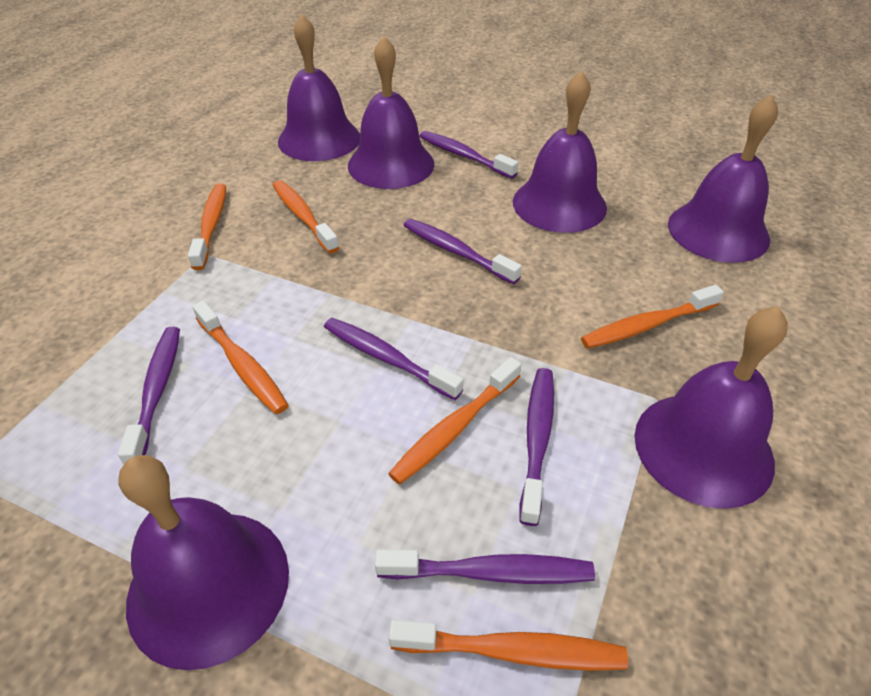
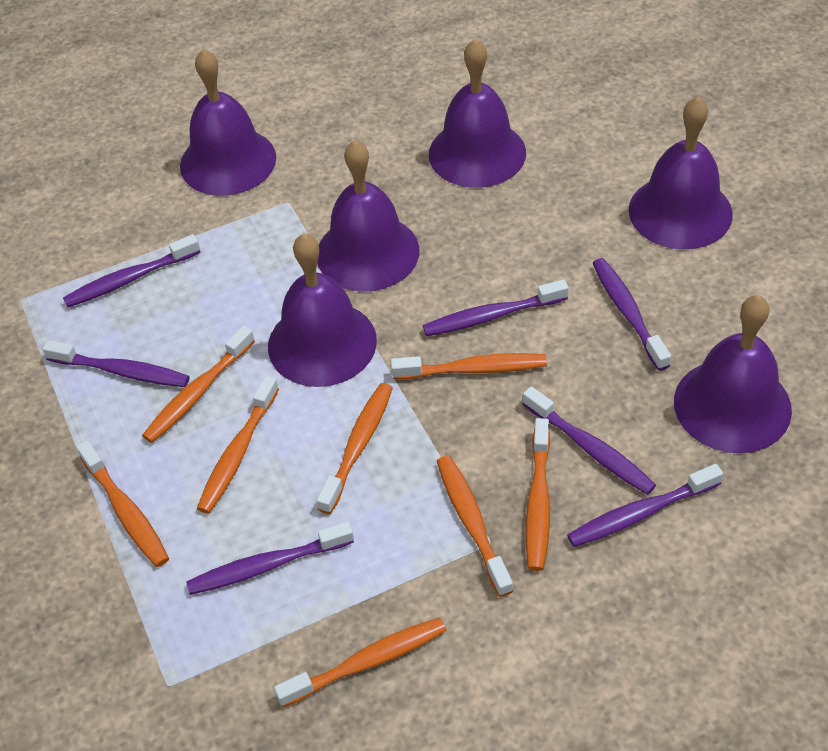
orange toothbrush: 6 -> 8
purple toothbrush: 6 -> 7

